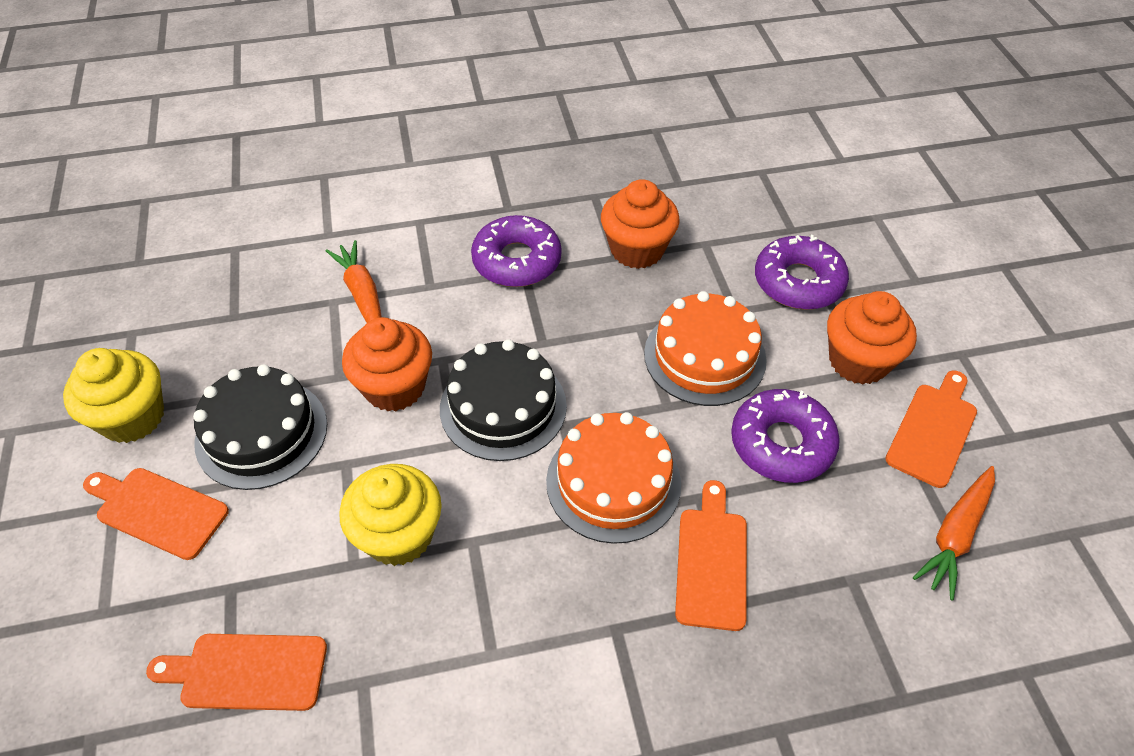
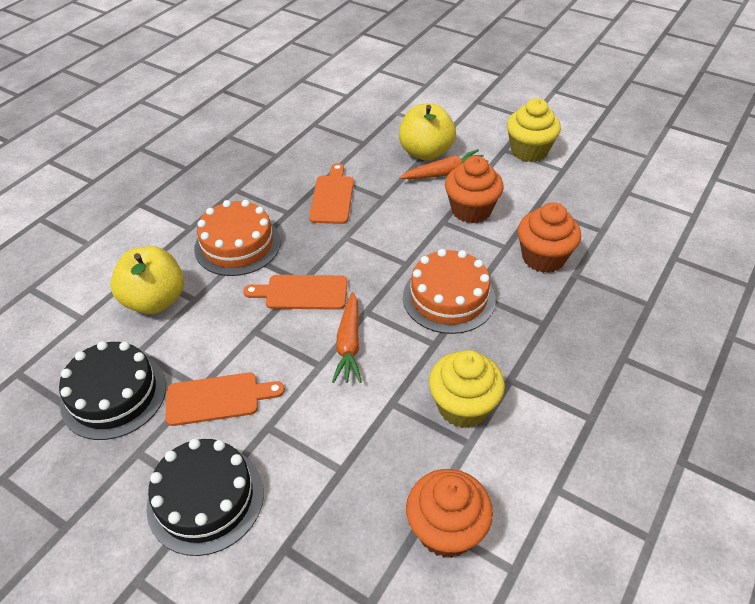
orange cutting board: 4 -> 3
purple donut: 3 -> 0
yellow apple: 0 -> 2

